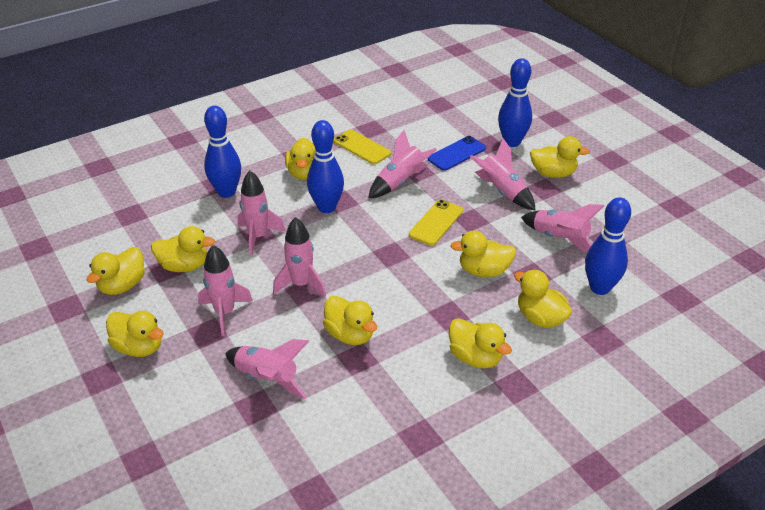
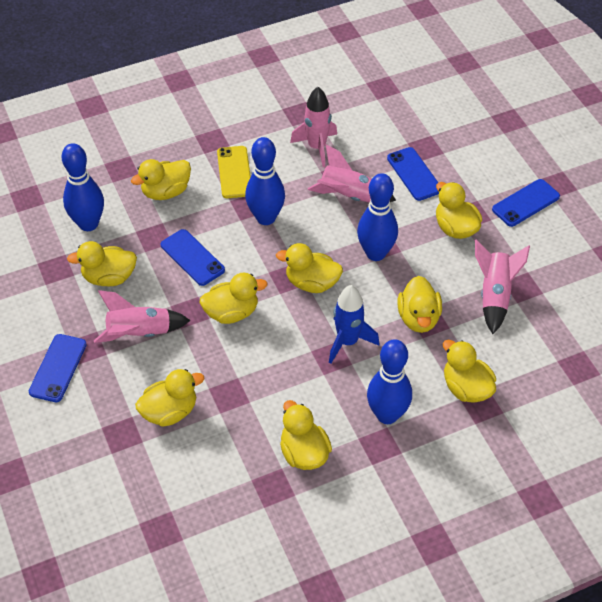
blue phone: 1 -> 4
blue rocket: 0 -> 1
pink rocket: 7 -> 4
yellow phone: 2 -> 1

